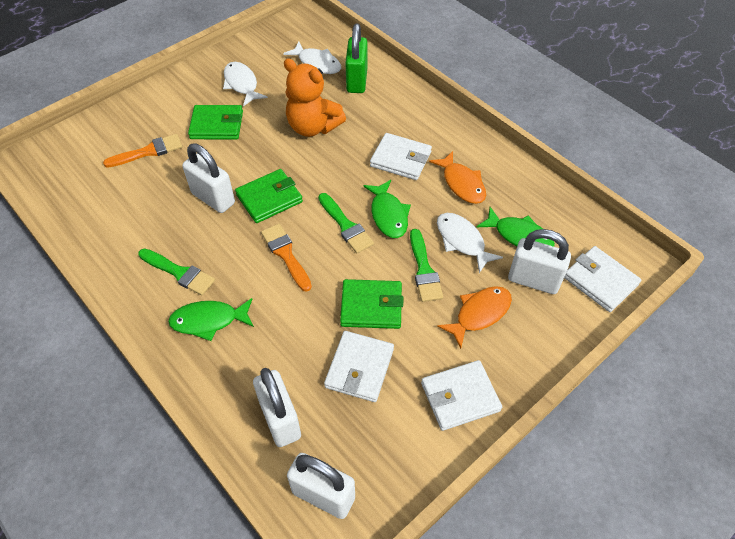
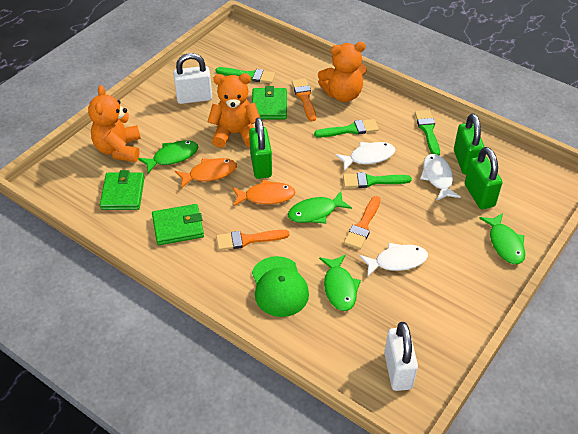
green brush: 3 -> 4
green cap: 0 -> 1
green fish: 3 -> 4
green padlock: 1 -> 3
orange brush: 2 -> 3
orange teddy bear: 1 -> 3
white padlock: 4 -> 2
white wallet: 4 -> 0

